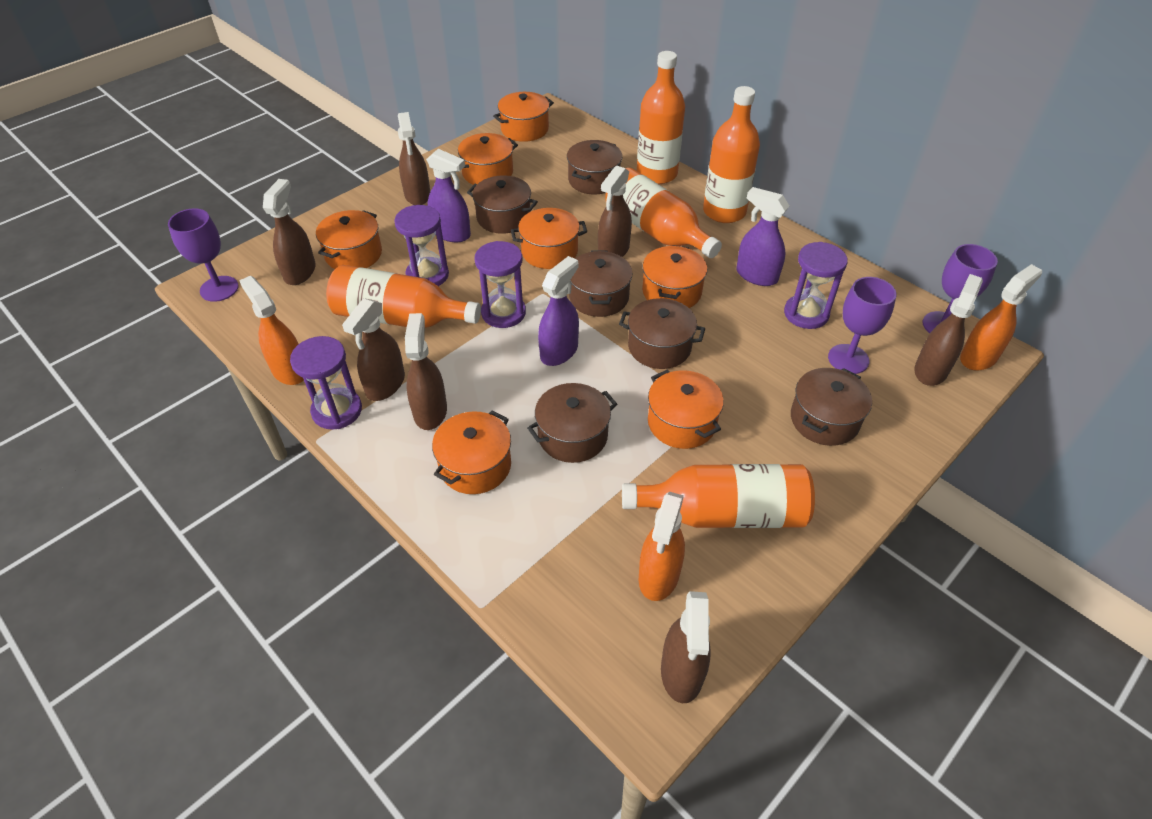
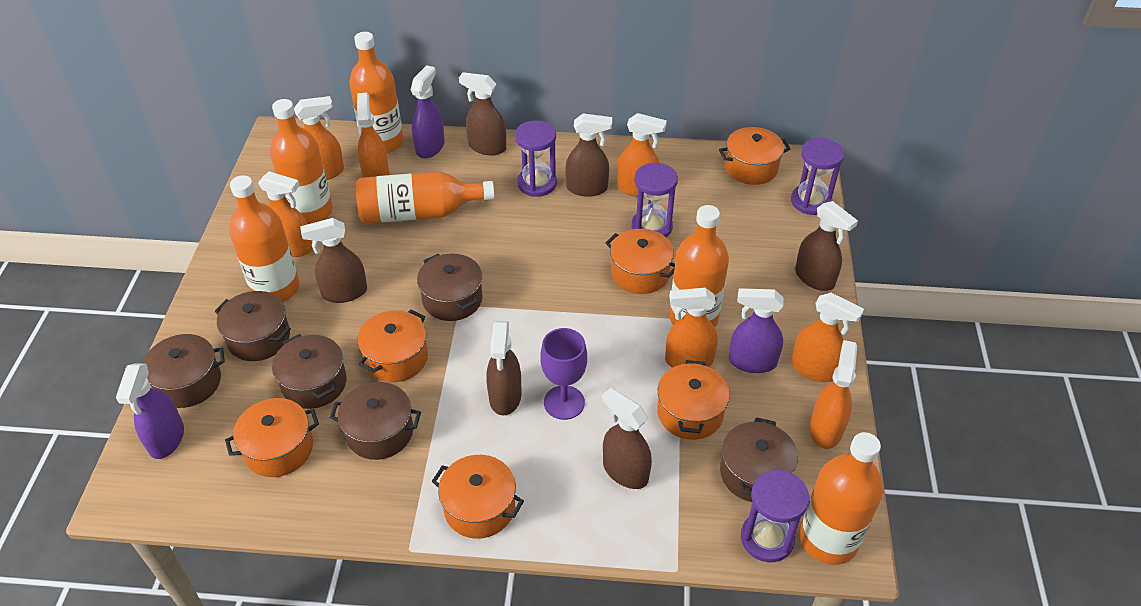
brown spray bottle: 7 -> 6
orange bottle: 5 -> 6
orange pot: 7 -> 6
orange spray bottle: 3 -> 7
purple goblet: 3 -> 1

